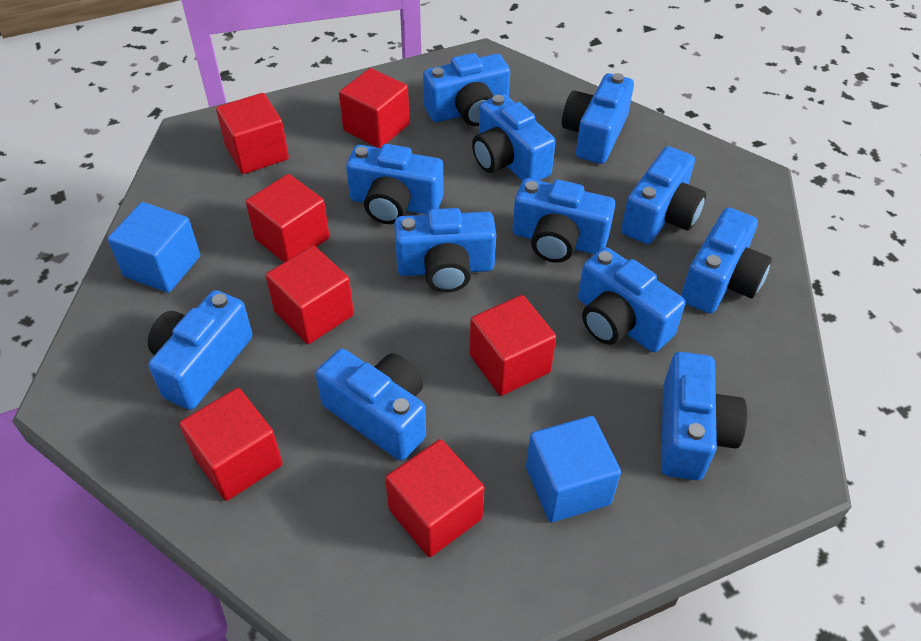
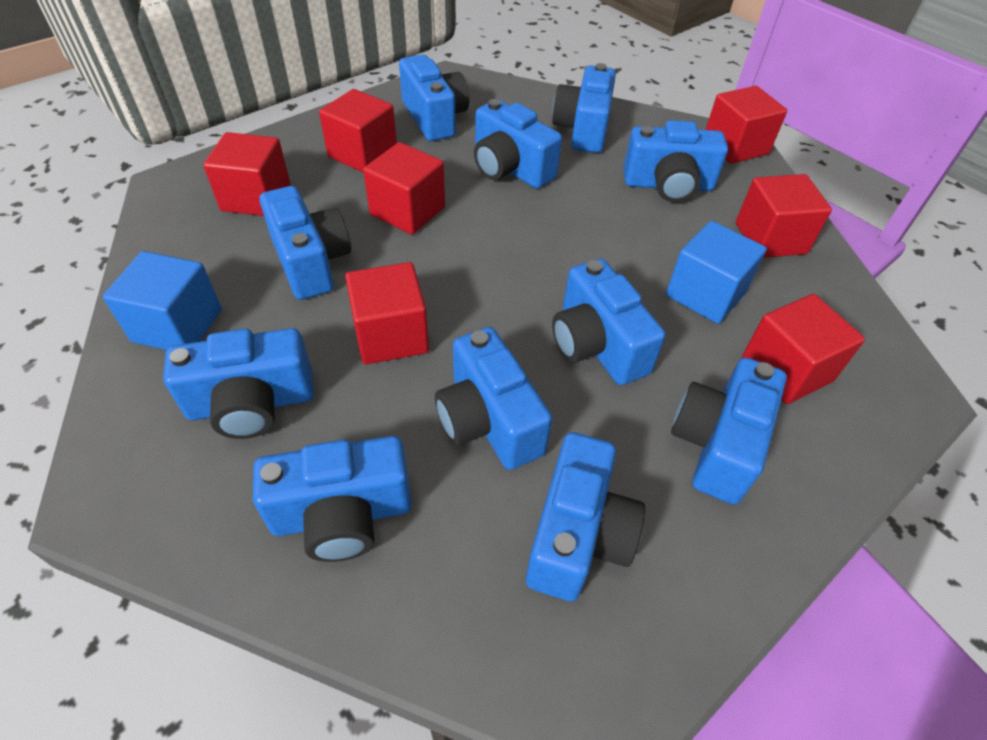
blue camera: 12 -> 11

